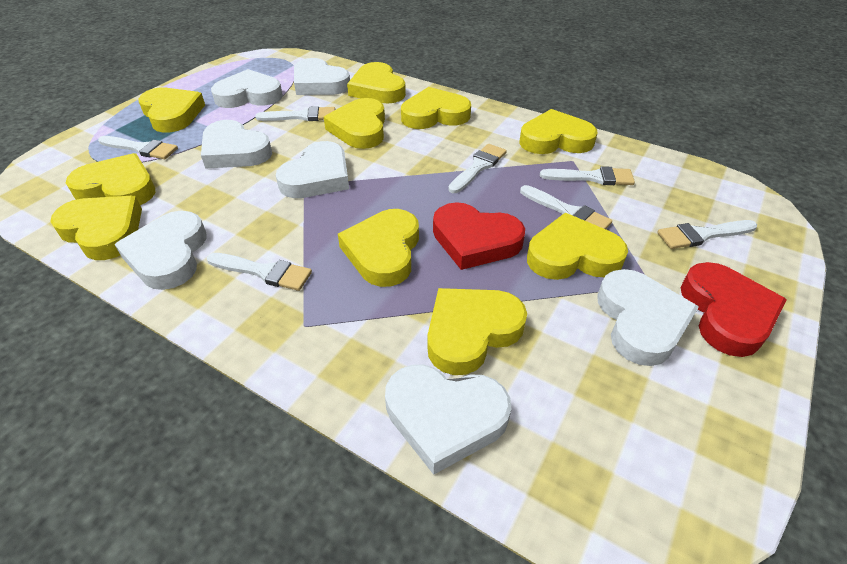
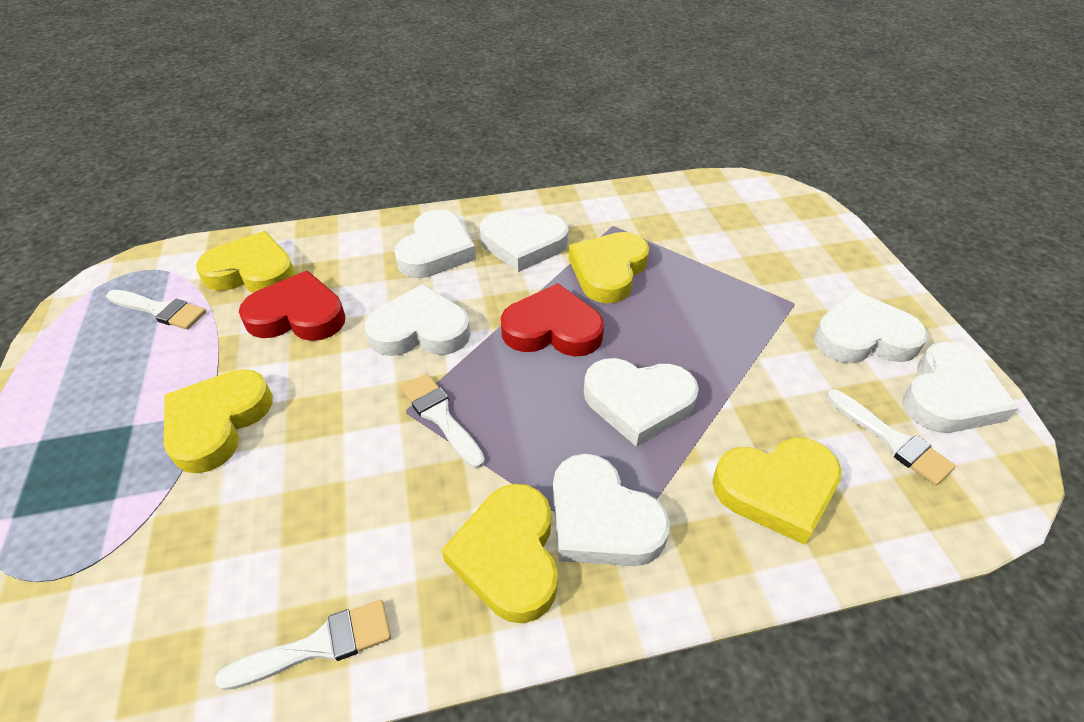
white brush: 7 -> 4
yellow heart: 10 -> 5

